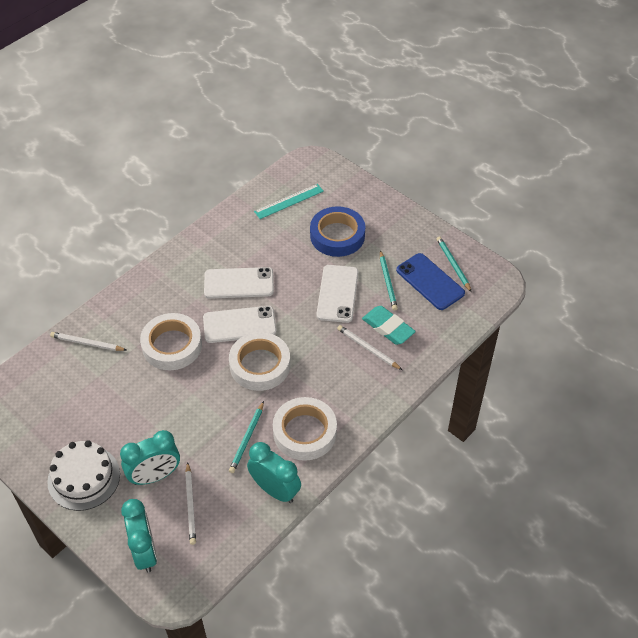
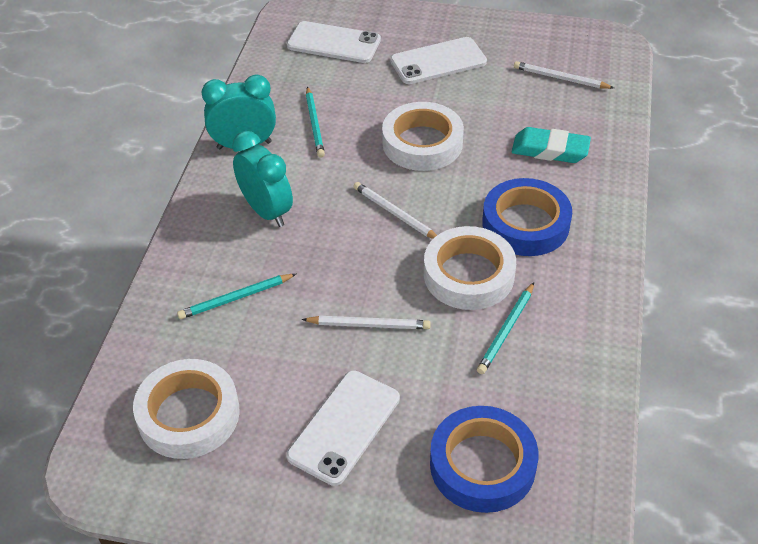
blue phone: 1 -> 0
blue tape: 1 -> 2
turquoise clock: 3 -> 2
turquoise ruler: 1 -> 0
white cake: 1 -> 0

